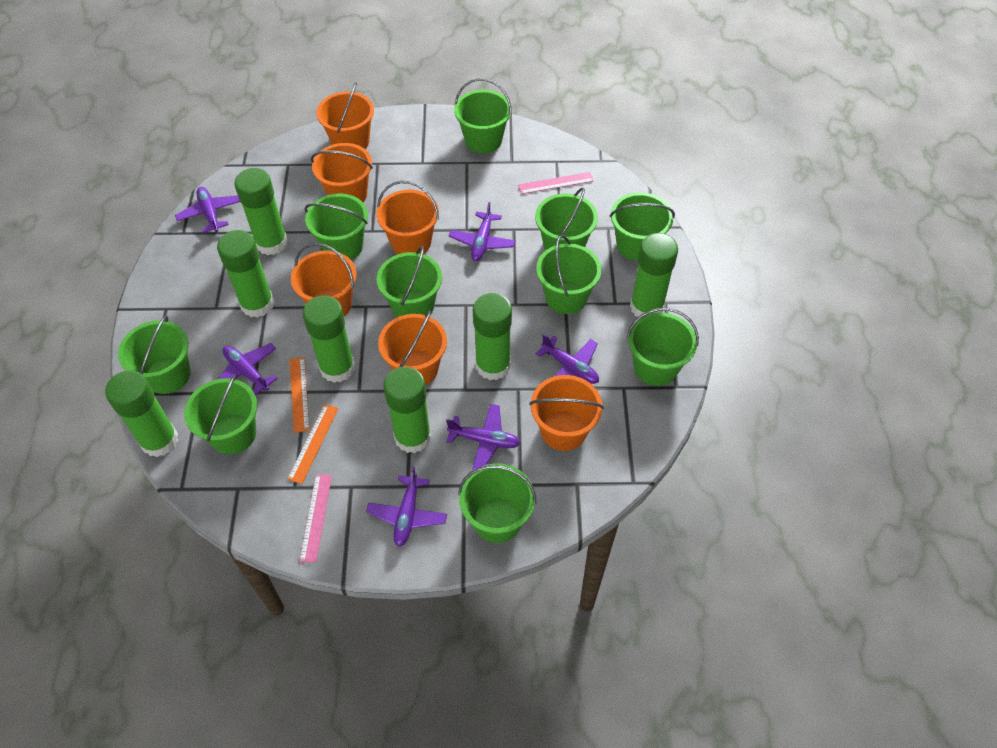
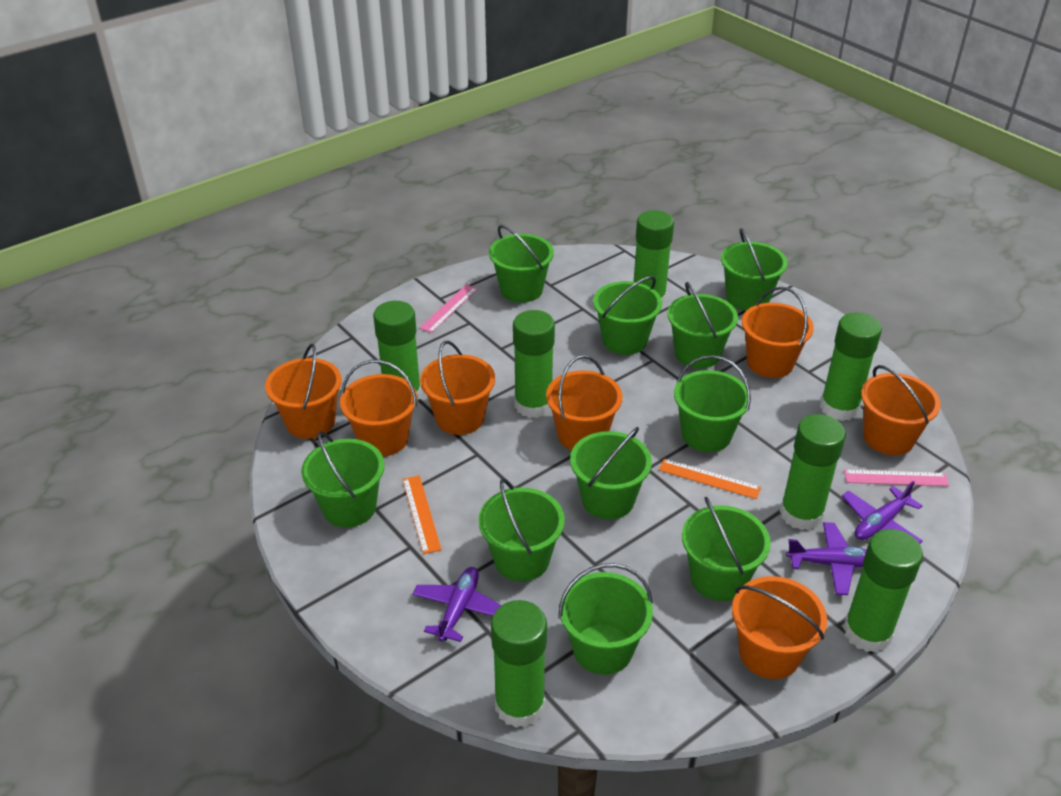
orange bucket: 6 -> 7
purple plane: 6 -> 3

